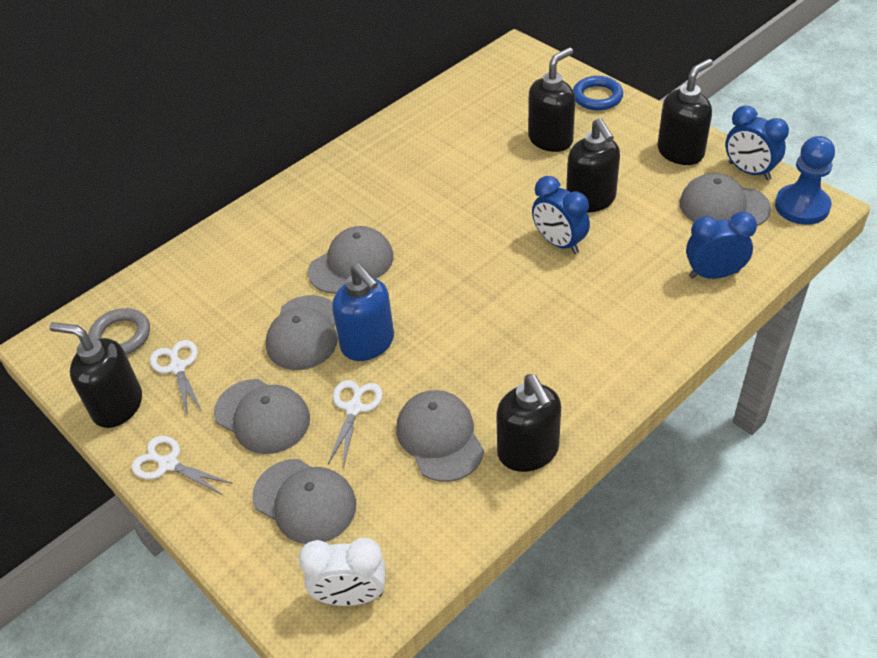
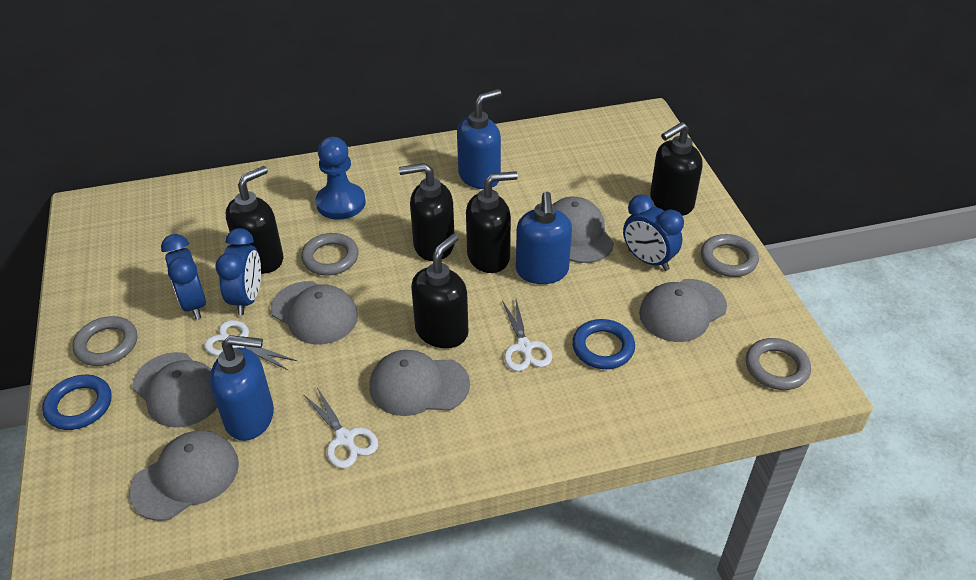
blue ring: 1 -> 2
blue soap dispenser: 1 -> 3
grey ring: 1 -> 4
white clock: 1 -> 0

